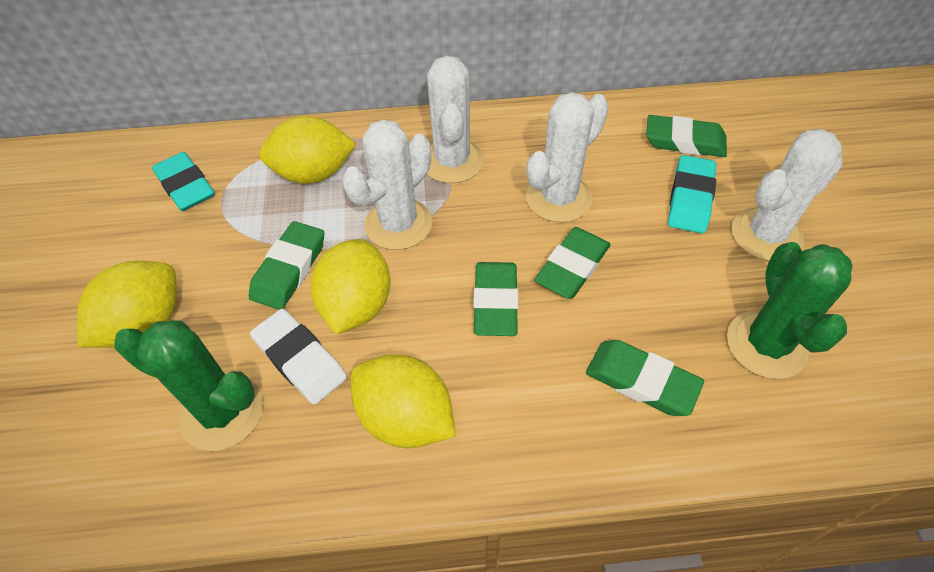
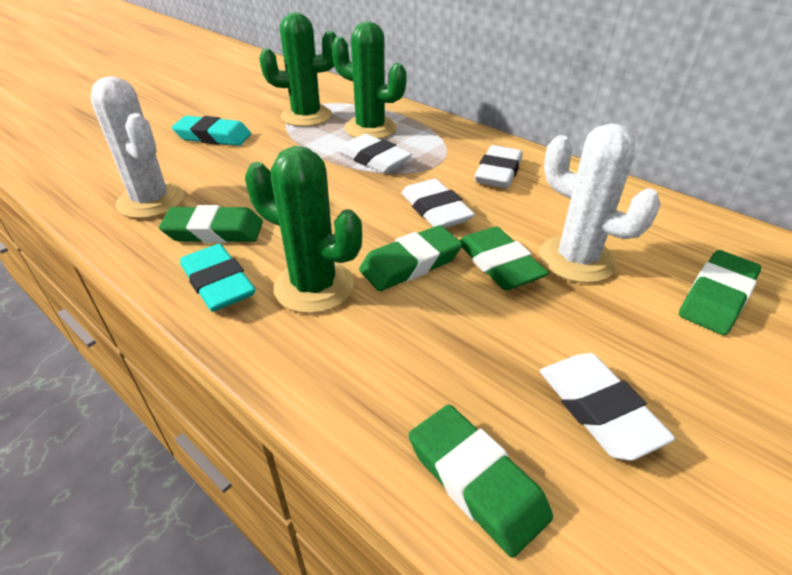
green cactus: 2 -> 3
white cactus: 4 -> 2
white eraser: 1 -> 4
yellow lemon: 4 -> 0

